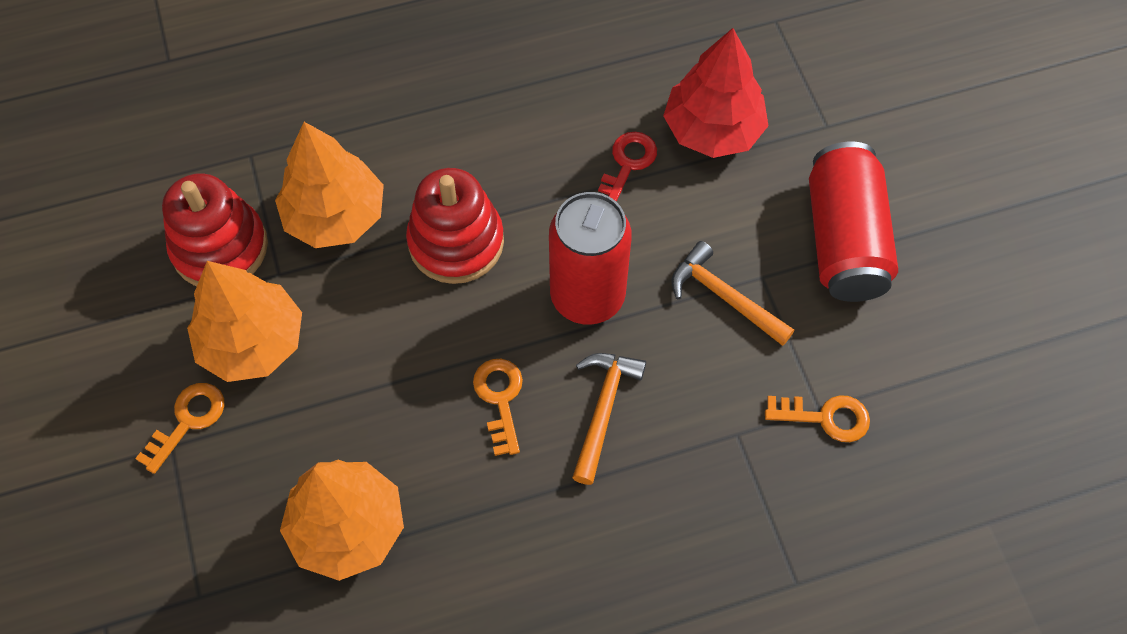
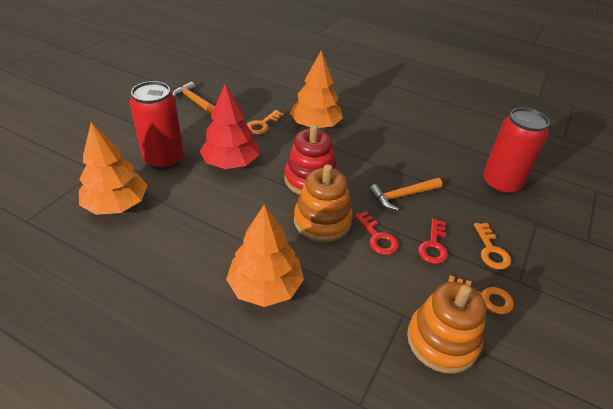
orange stacking toy: 0 -> 2
red key: 1 -> 2
red stacking toy: 2 -> 1

